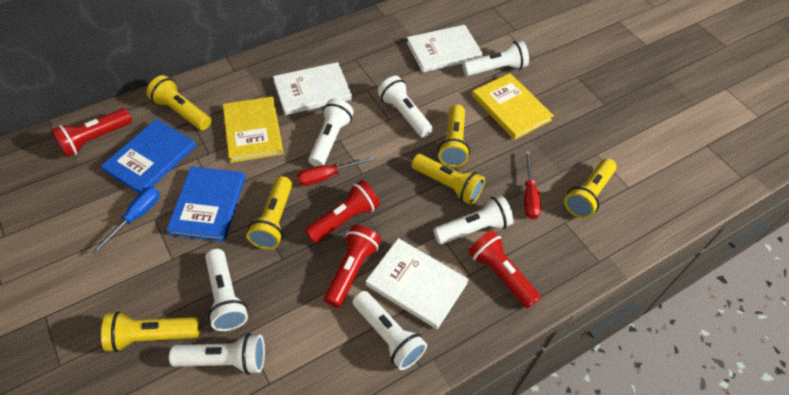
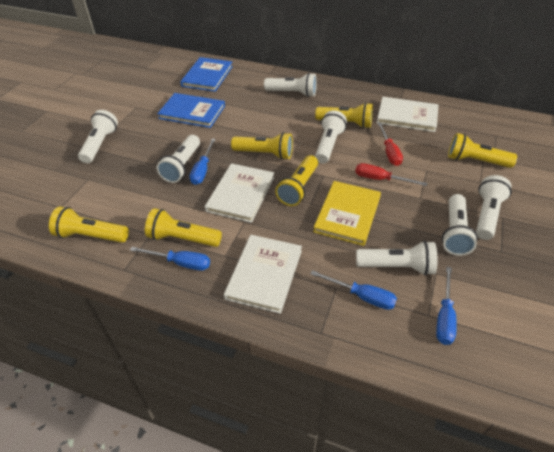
blue screwdriver: 1 -> 4
red flashlight: 4 -> 0
yellow book: 2 -> 1

